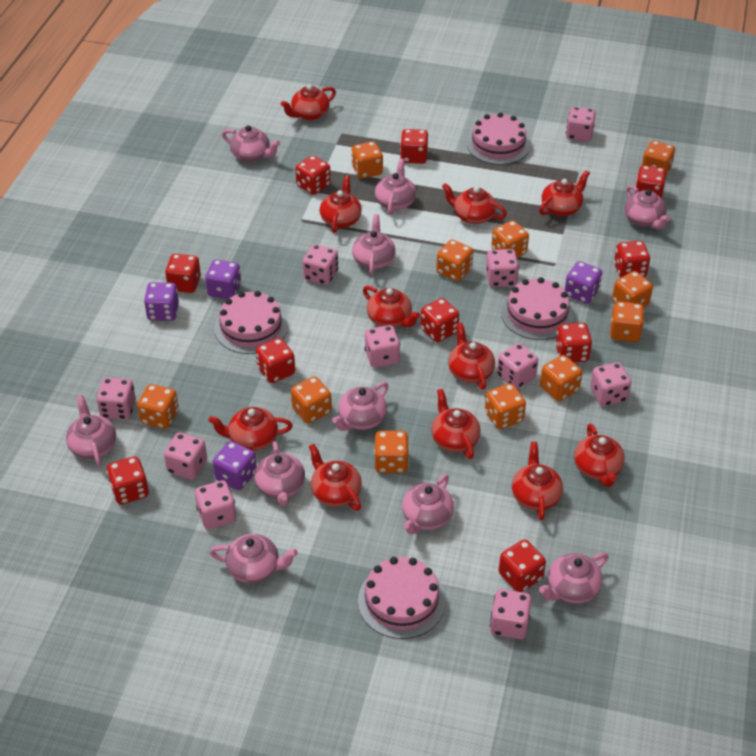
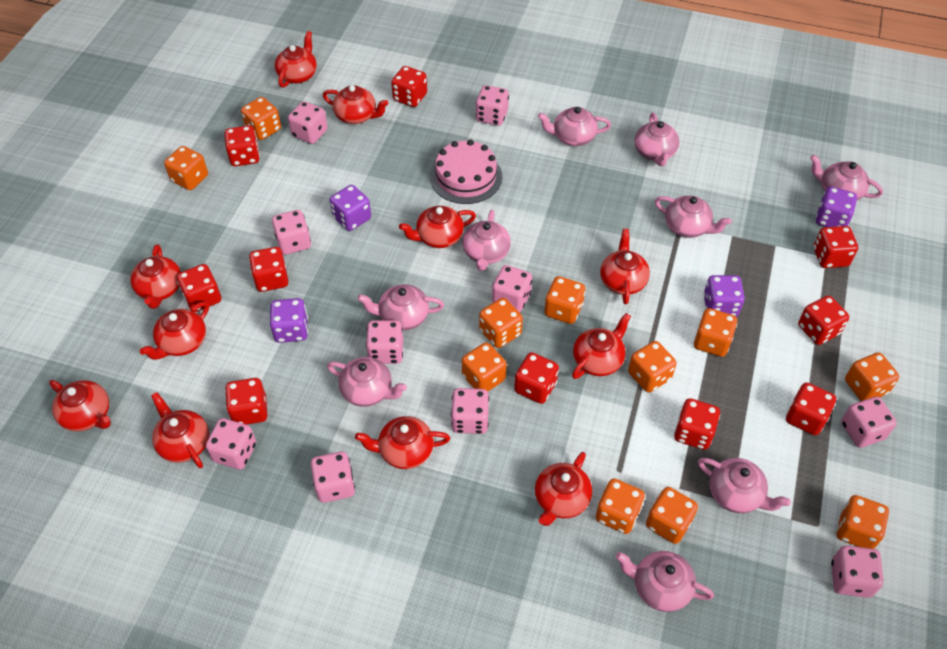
pink cake: 4 -> 1
pink teapot: 10 -> 9

